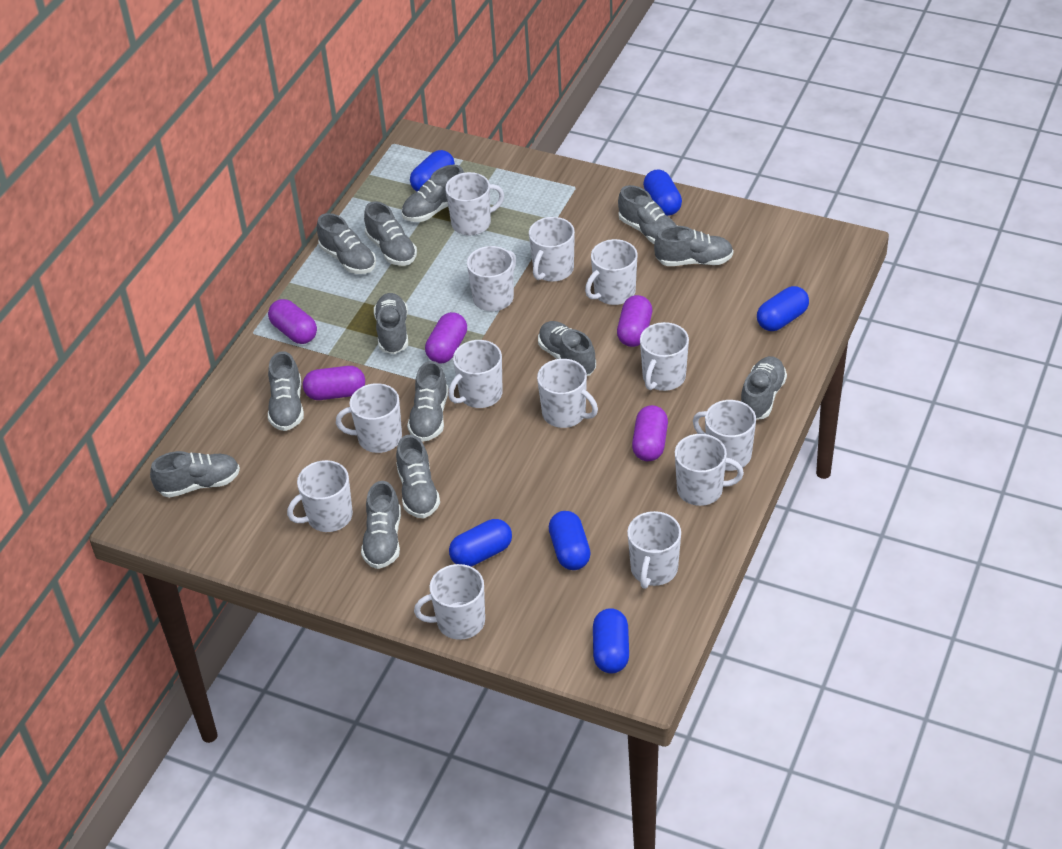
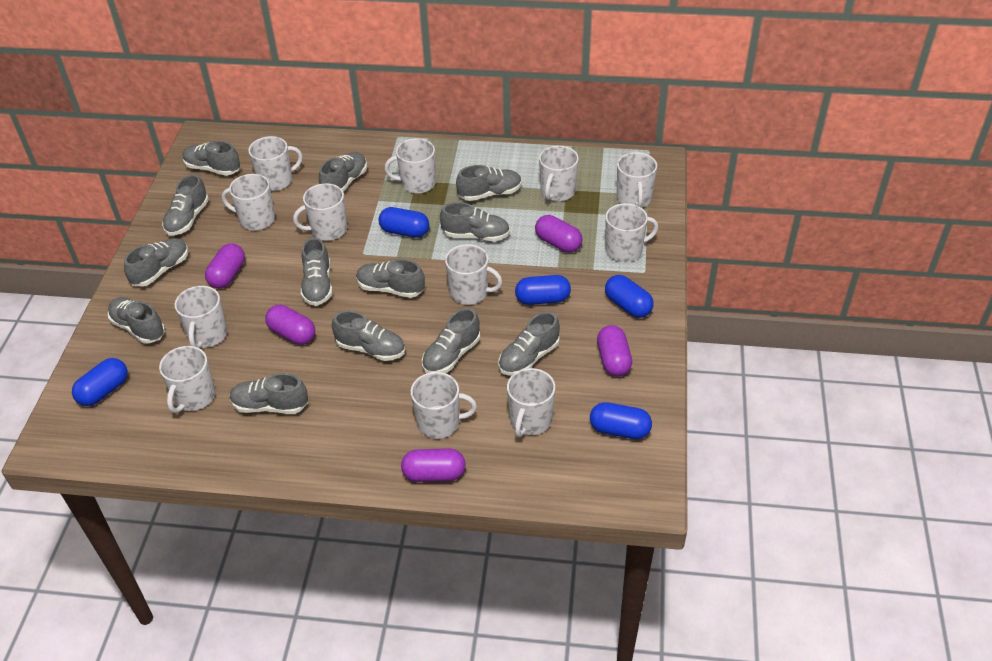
blue capsule: 6 -> 5
white mug: 13 -> 12

